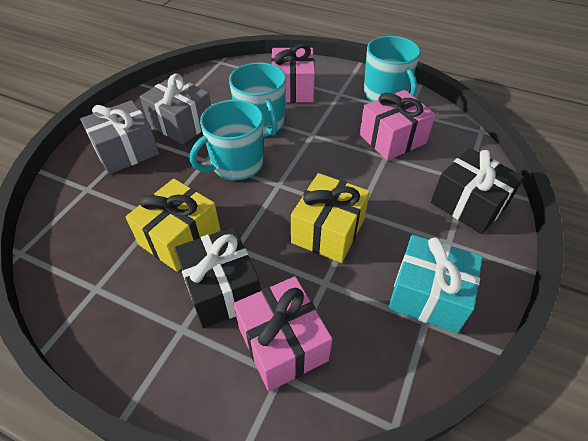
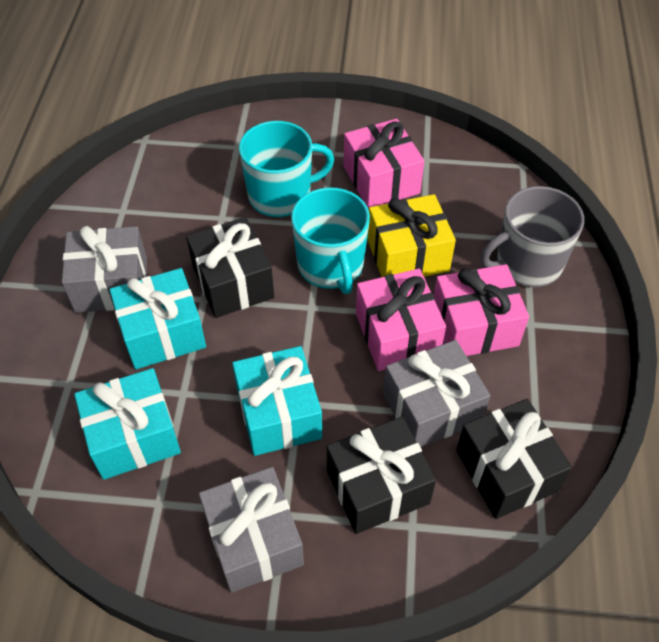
black gift: 2 -> 3
grey gift: 2 -> 3
grey mug: 0 -> 1
turquoise gift: 1 -> 3
turquoise mug: 3 -> 2
yellow gift: 2 -> 1

